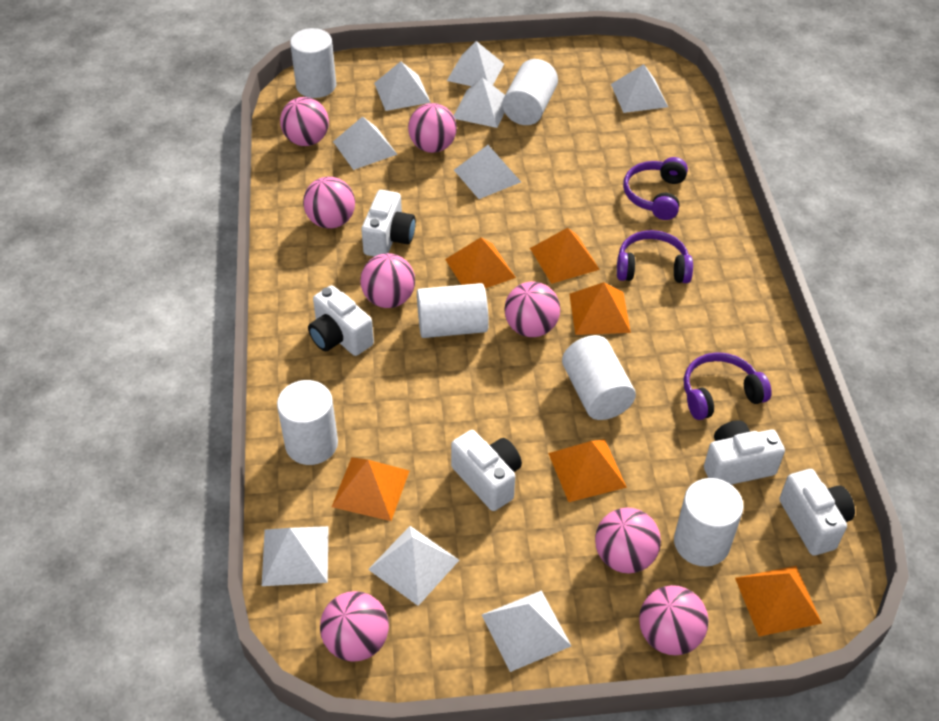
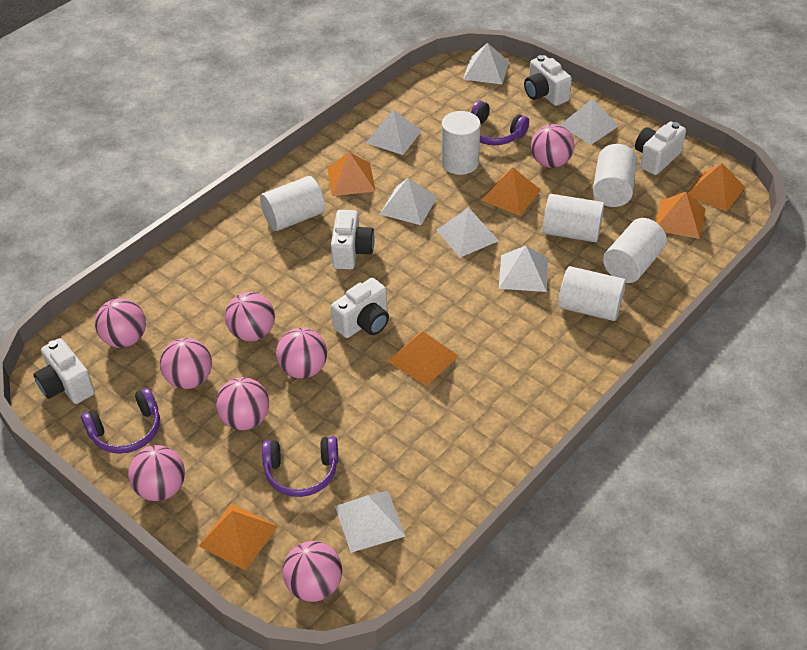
white pyramid: 9 -> 7

